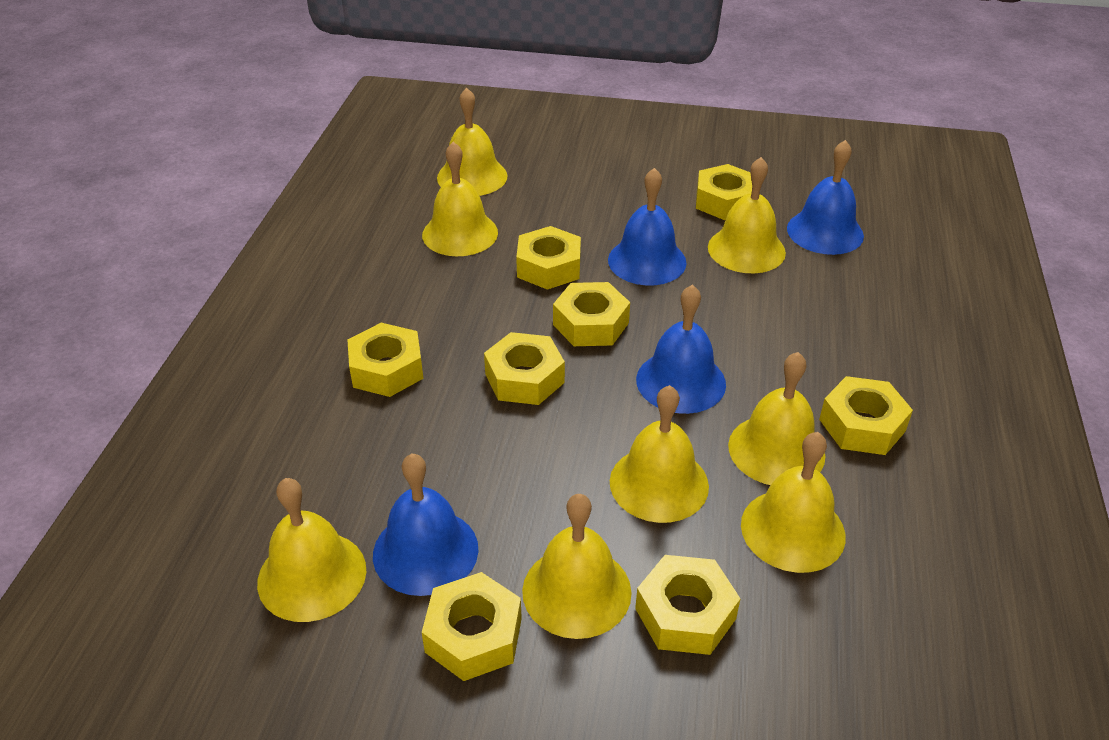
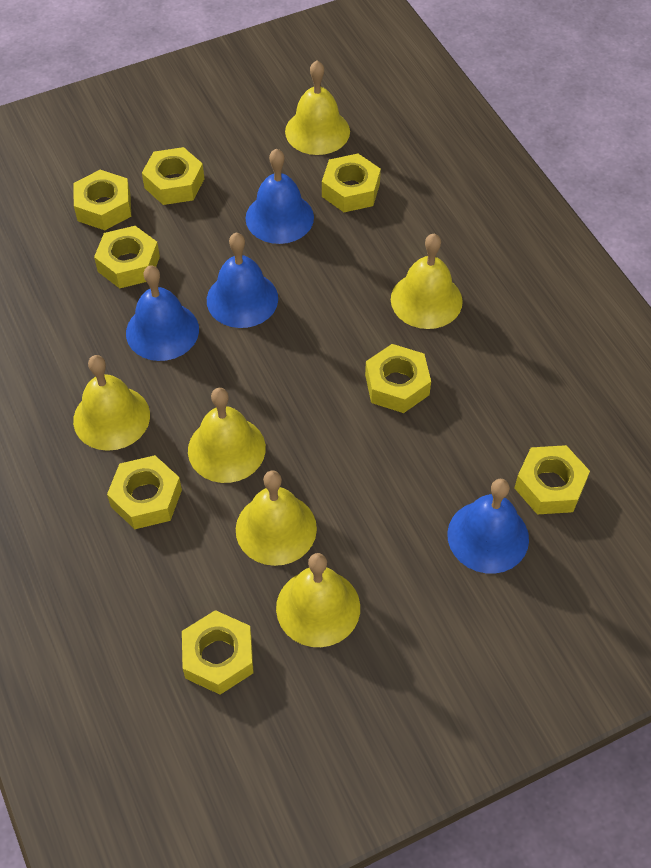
yellow bell: 8 -> 6

